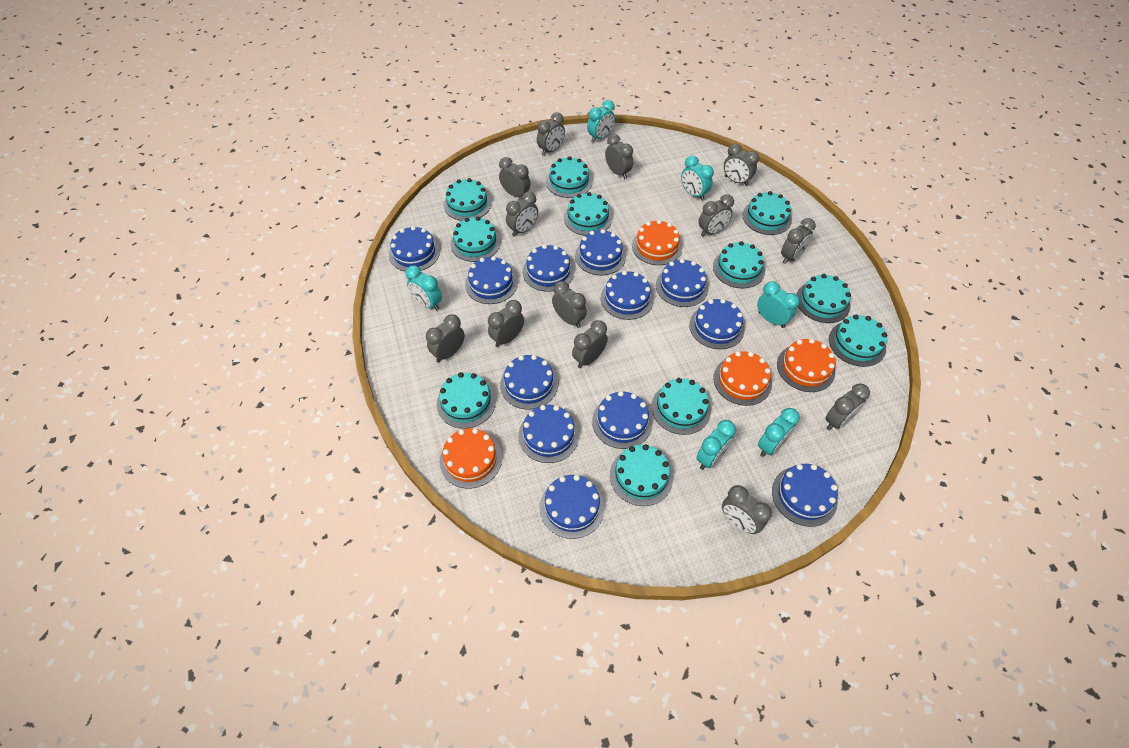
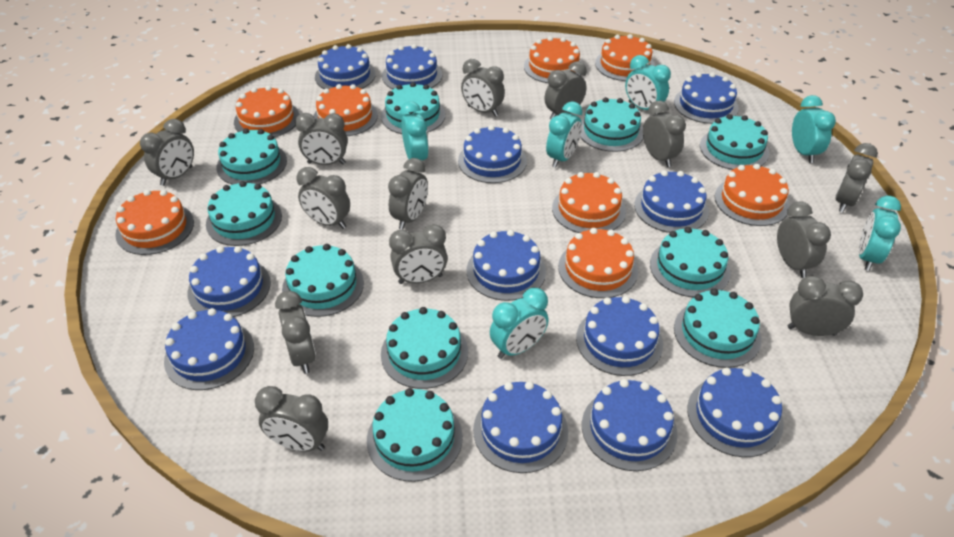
orange cake: 4 -> 8
turquoise cake: 11 -> 10

